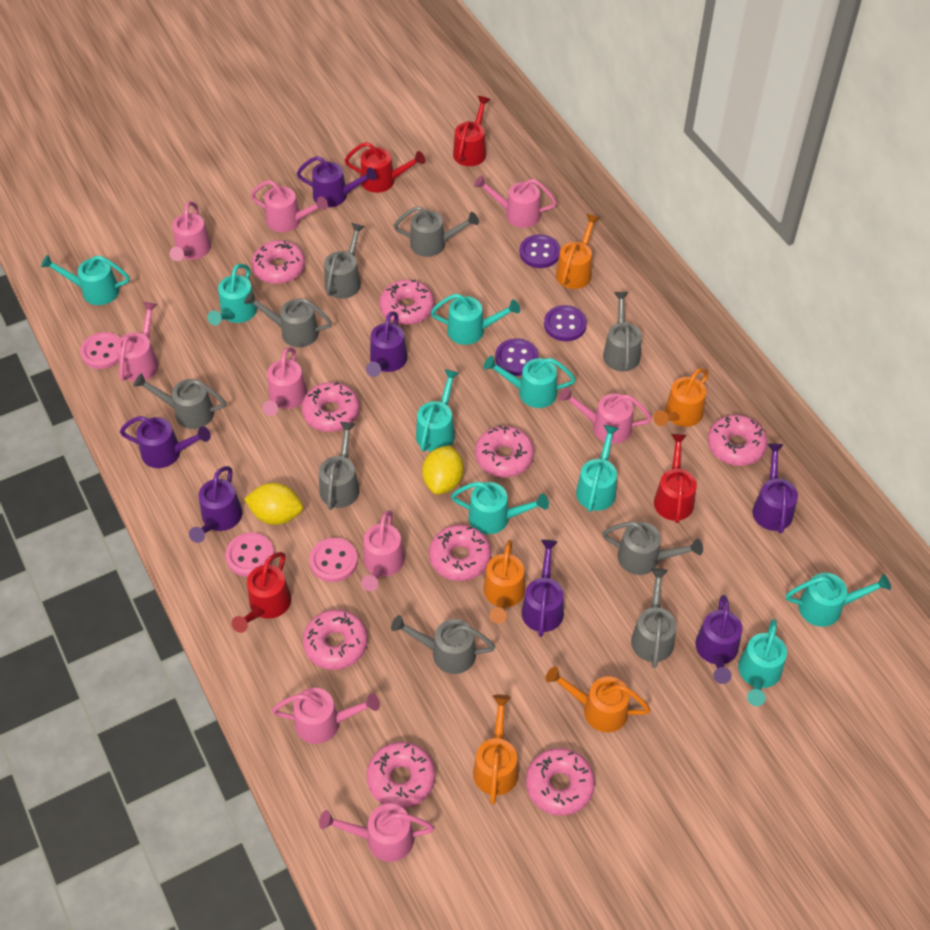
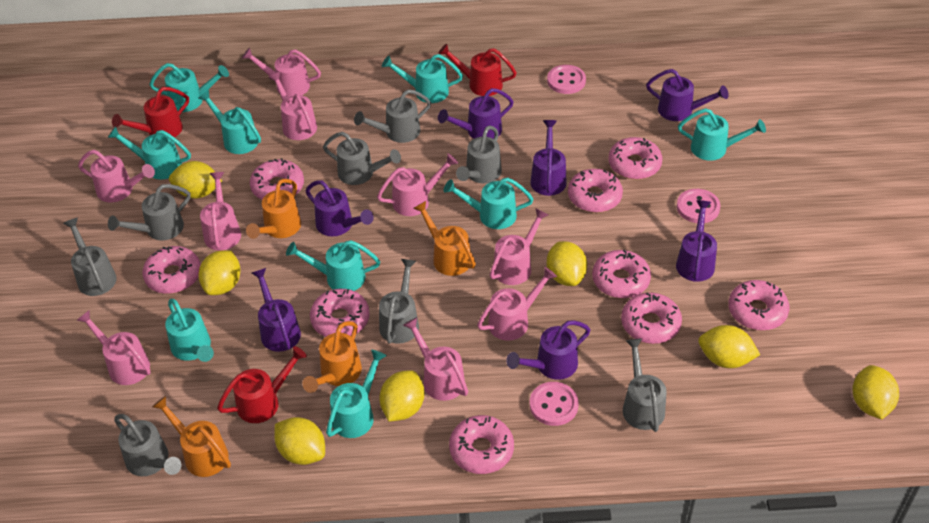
grey watering can: 9 -> 8
orange watering can: 5 -> 4
purple button: 3 -> 0
red watering can: 4 -> 3
yellow lemon: 2 -> 7

